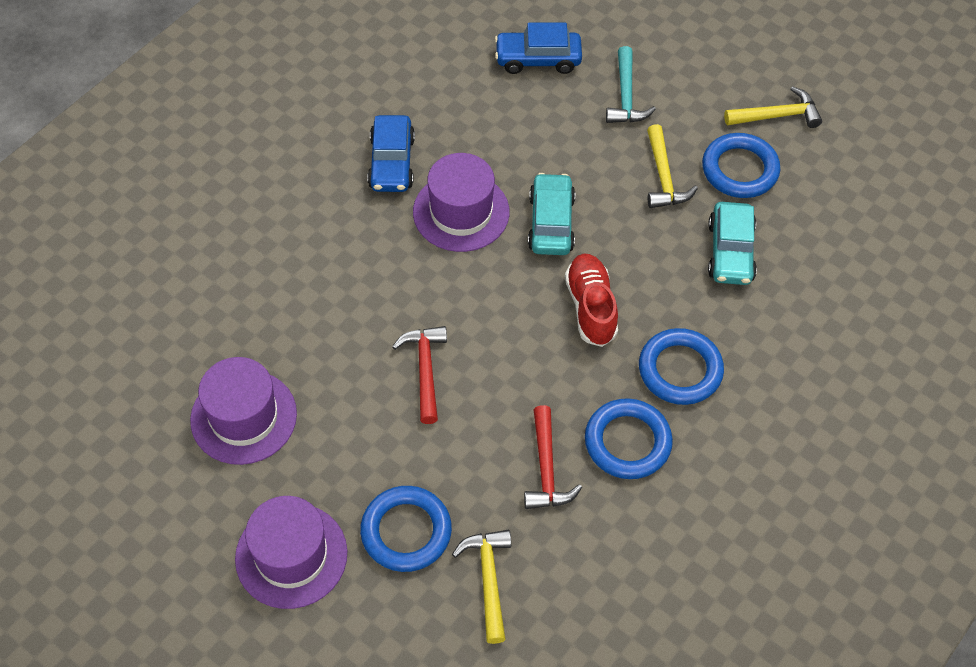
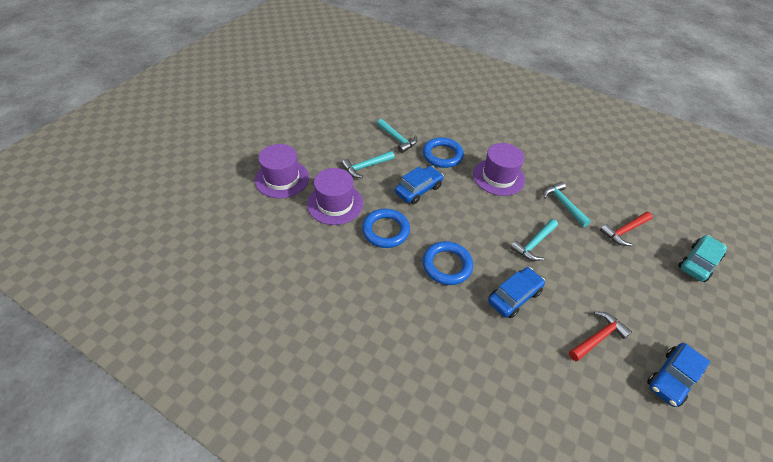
blue car: 2 -> 3
blue ring: 4 -> 3
red shoe: 1 -> 0
turquoise car: 2 -> 1
turquoise hammer: 1 -> 4
yellow hammer: 3 -> 0

